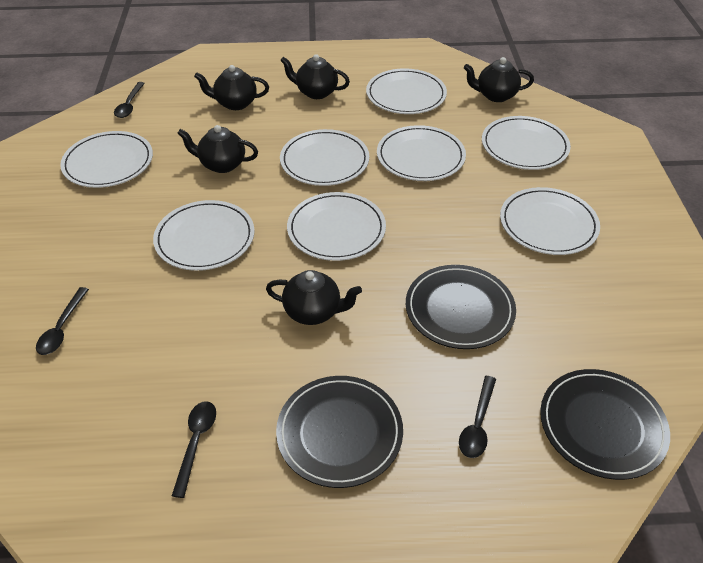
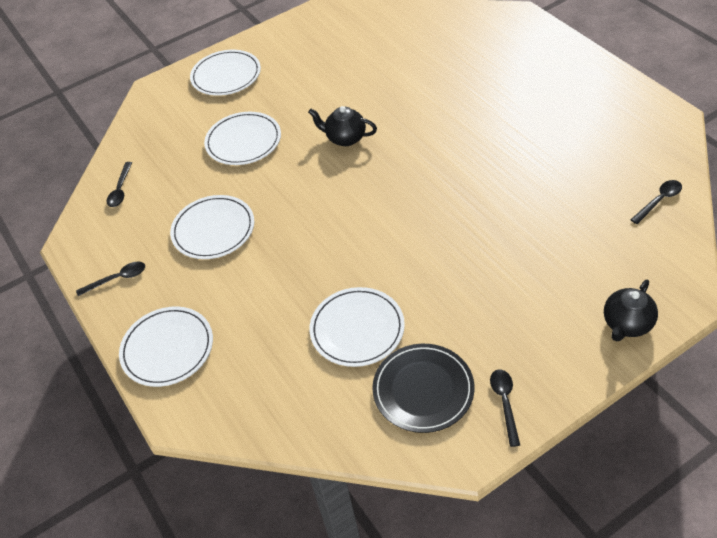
black plate: 3 -> 1
black teapot: 5 -> 2
white plate: 8 -> 5

